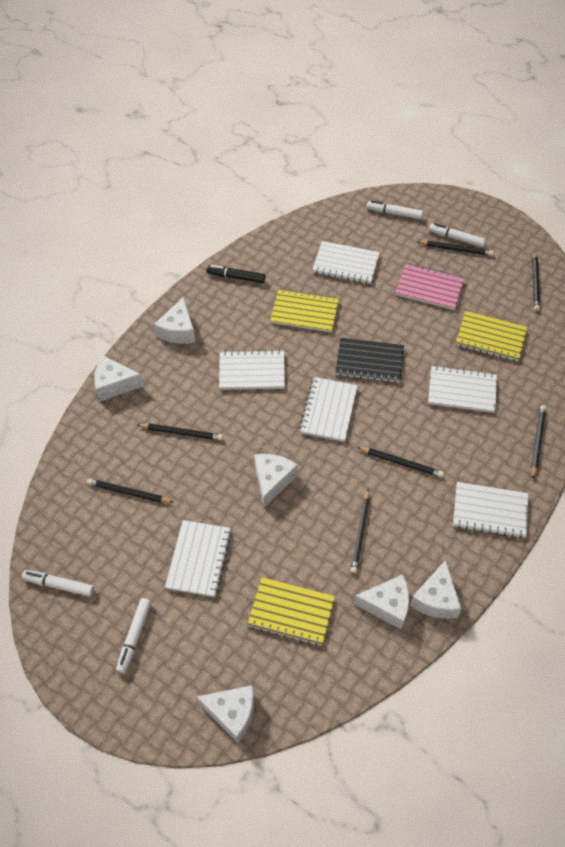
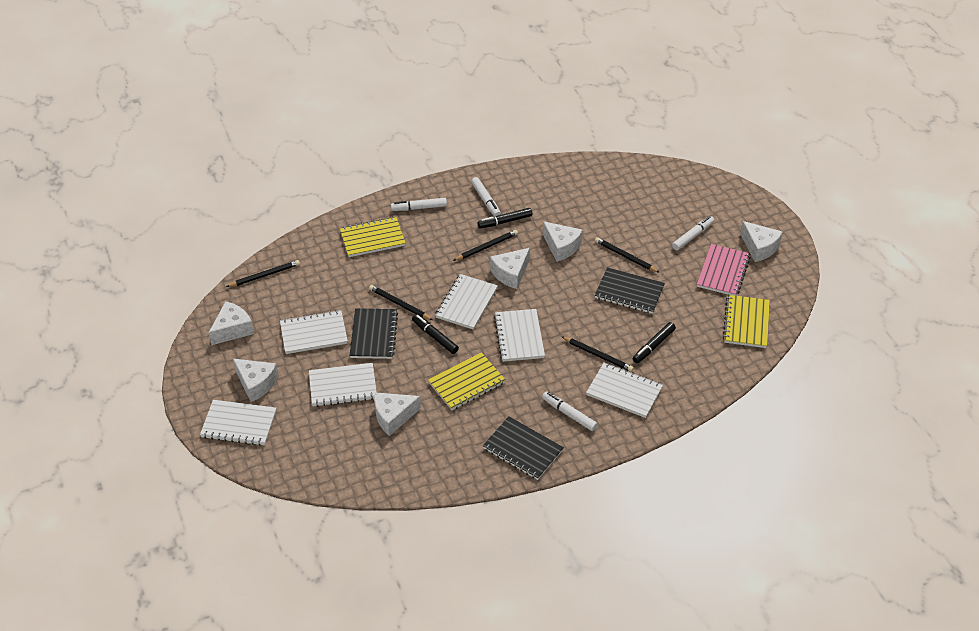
black marker: 1 -> 3
black notebook: 1 -> 3
black pencil: 7 -> 5

